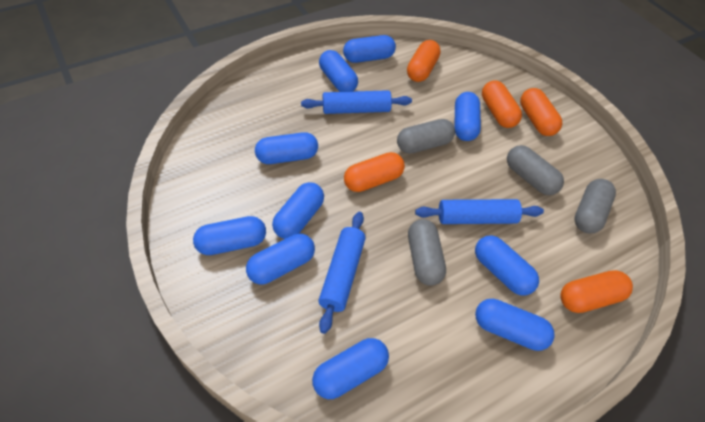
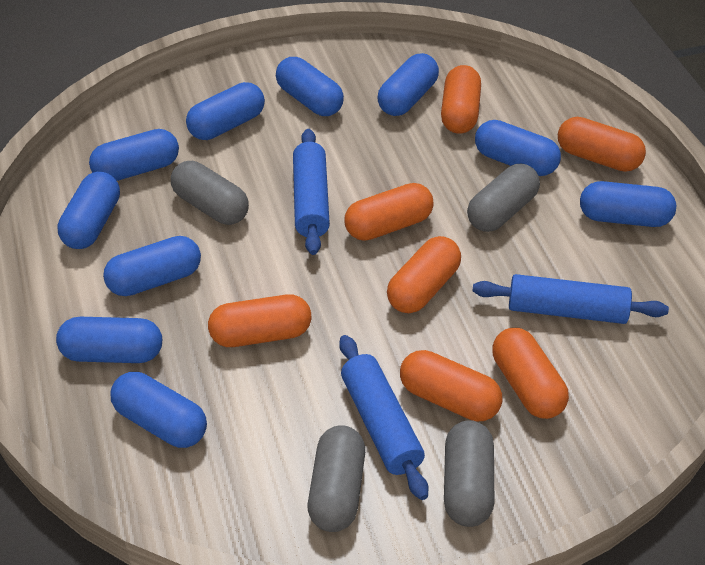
orange capsule: 5 -> 7

